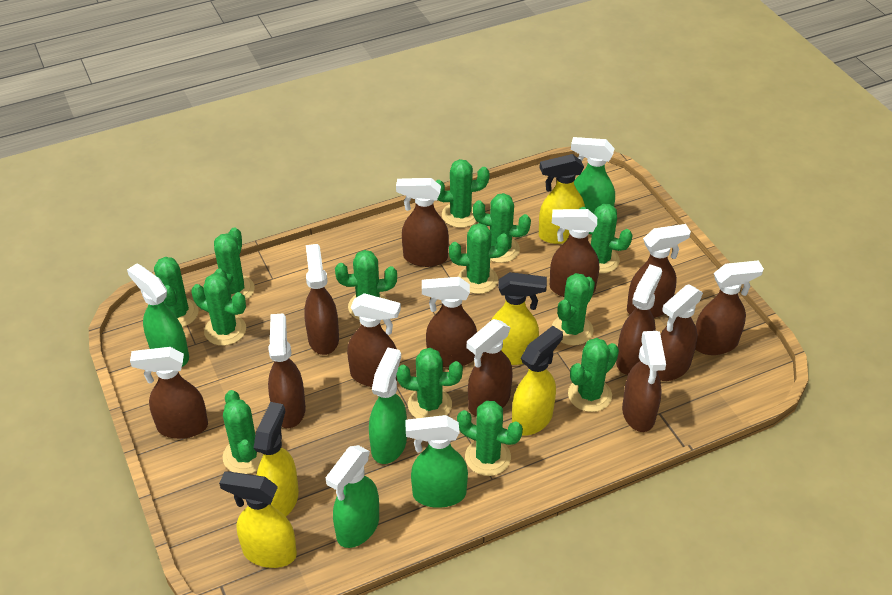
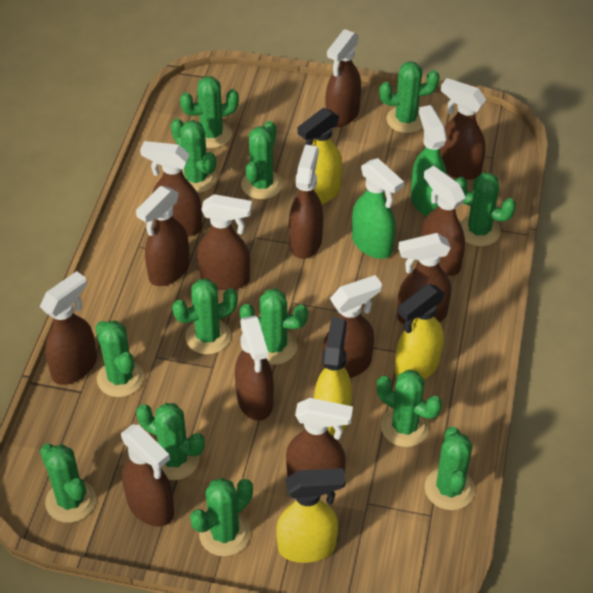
green spray bottle: 5 -> 2
yellow spray bottle: 5 -> 4

